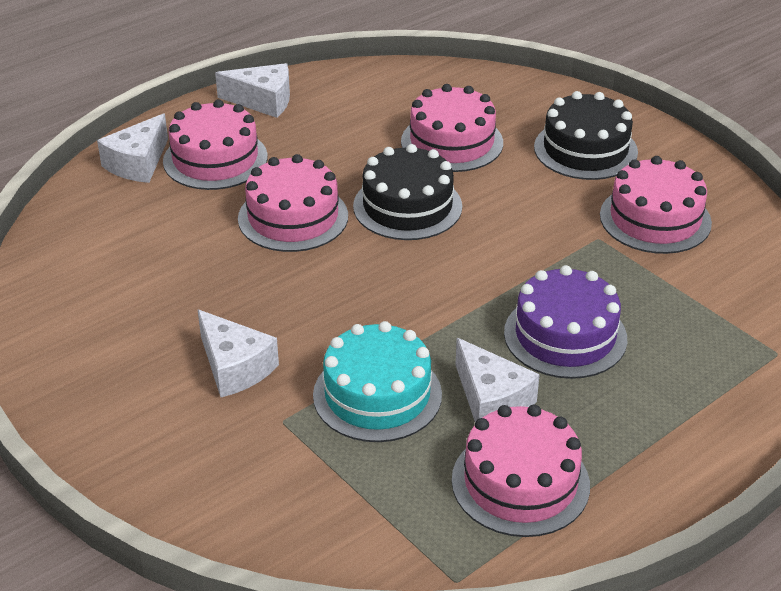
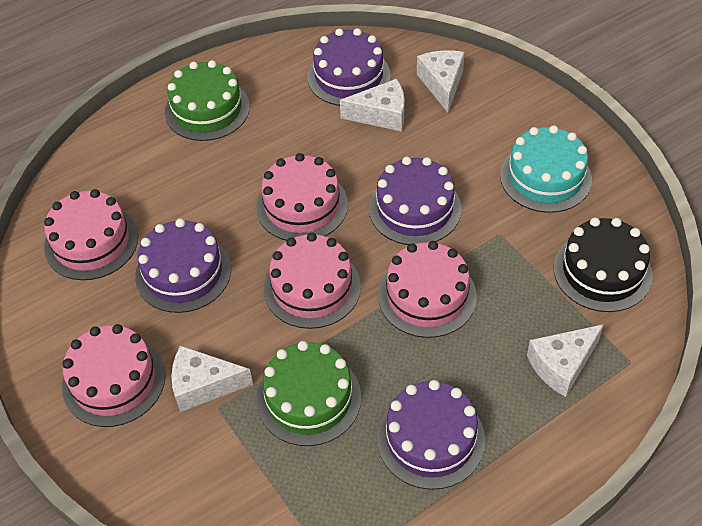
black cake: 2 -> 1
green cake: 0 -> 2
purple cake: 1 -> 4

